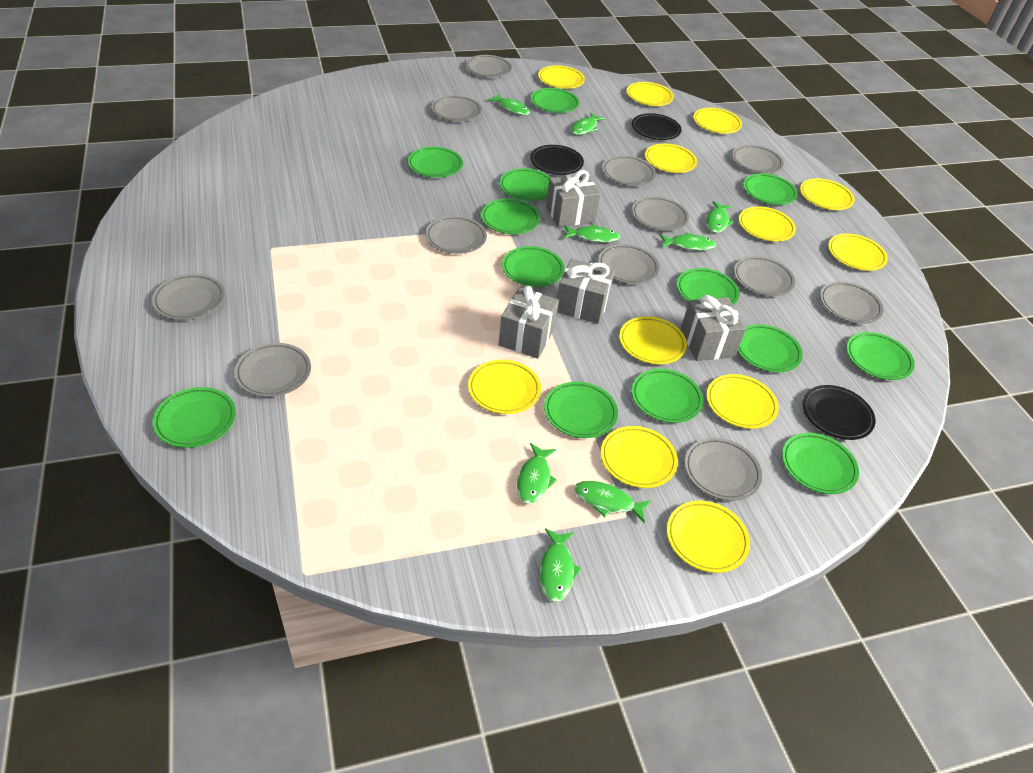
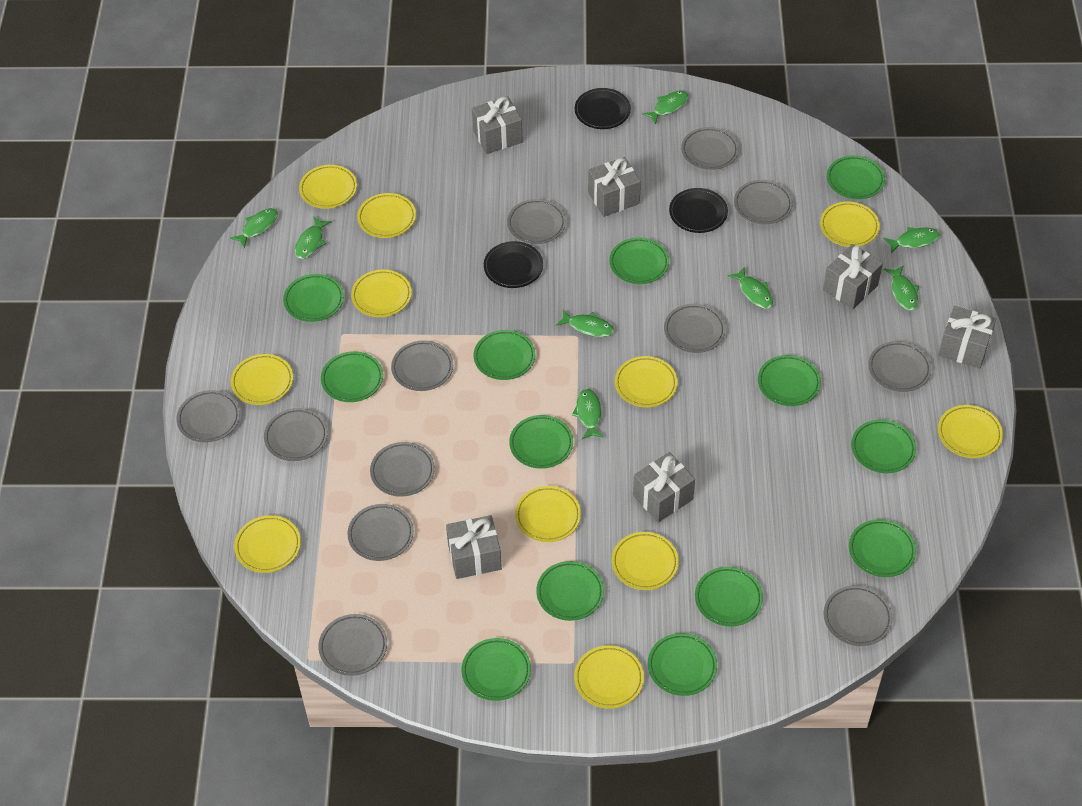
grey gift: 4 -> 6
yellow plate: 12 -> 11

